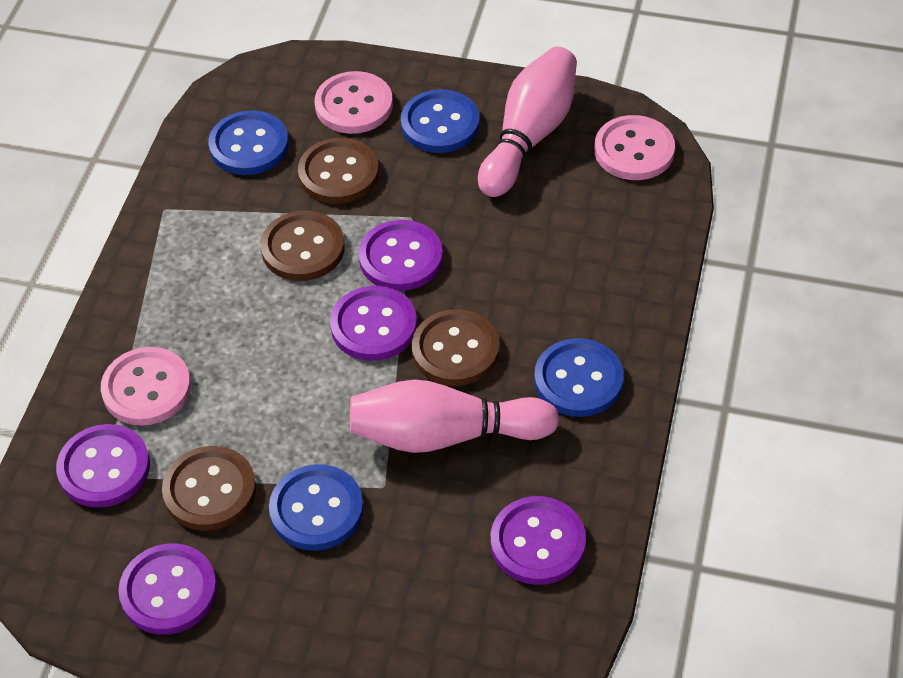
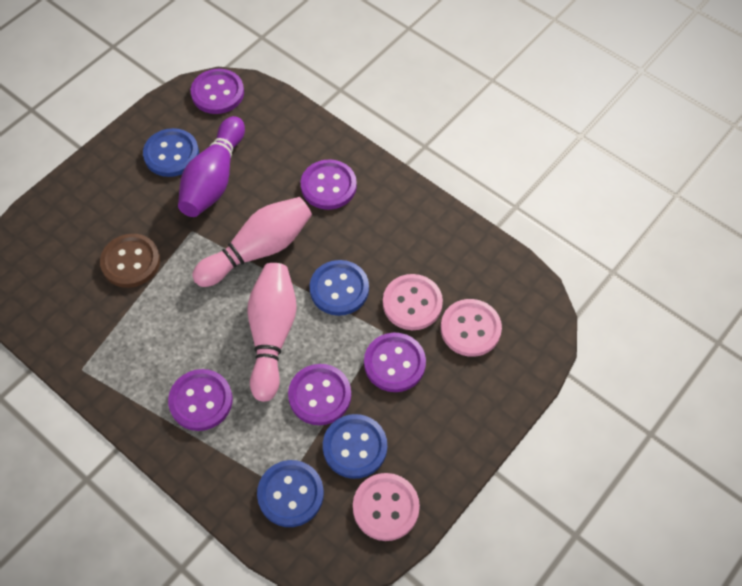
brown button: 4 -> 1
purple bowling pin: 0 -> 1

